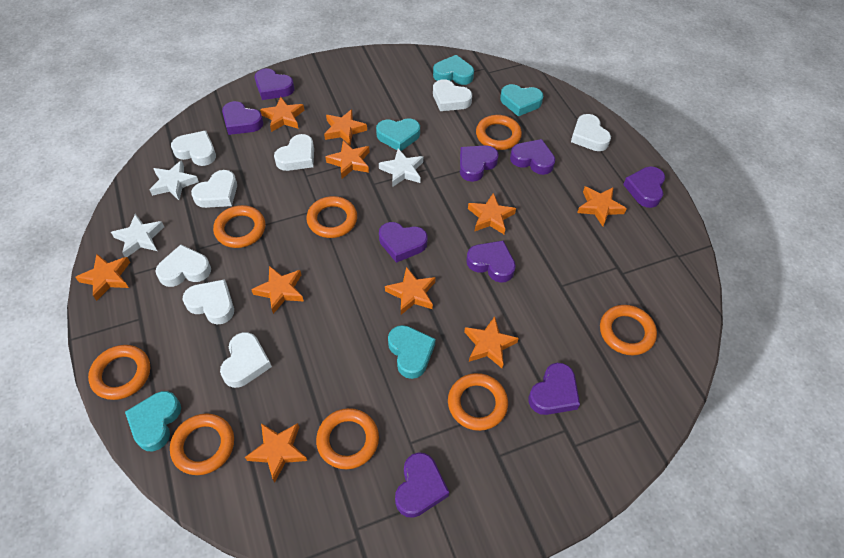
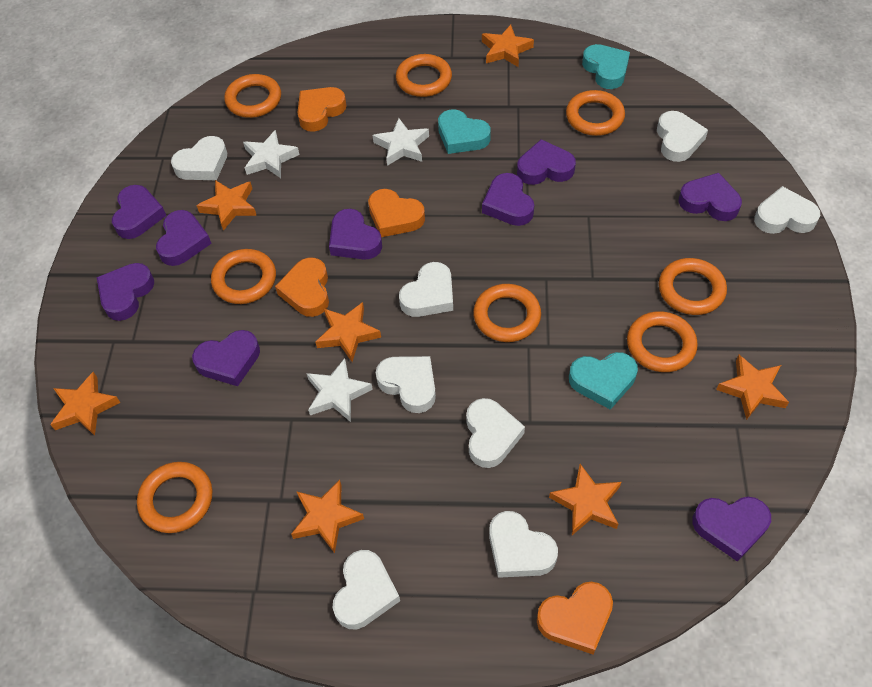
orange heart: 0 -> 4
orange star: 10 -> 7
turquoise heart: 5 -> 3

